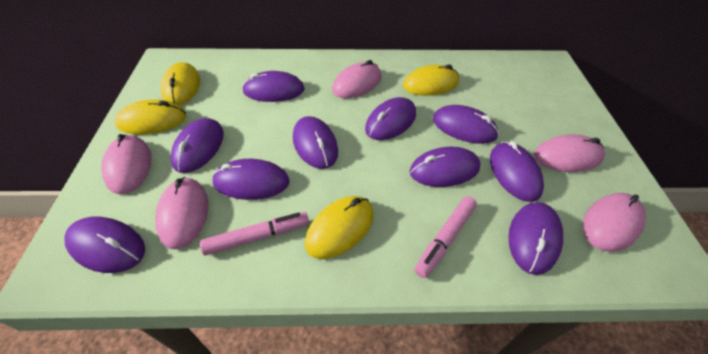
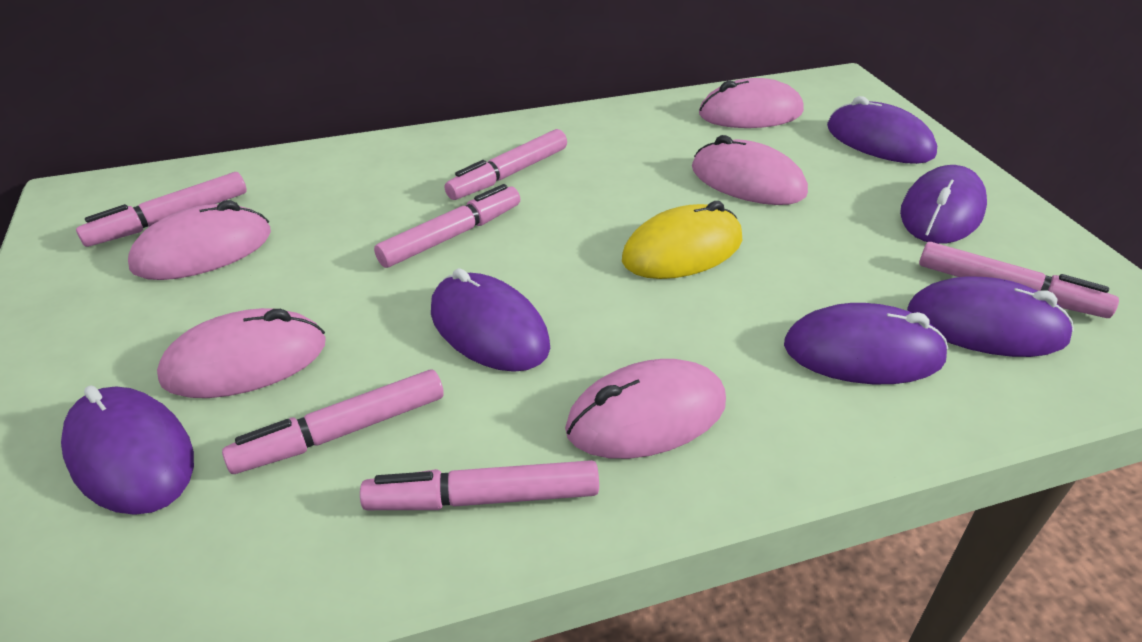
pink marker: 2 -> 6
purple mouse: 10 -> 6
yellow mouse: 4 -> 1

